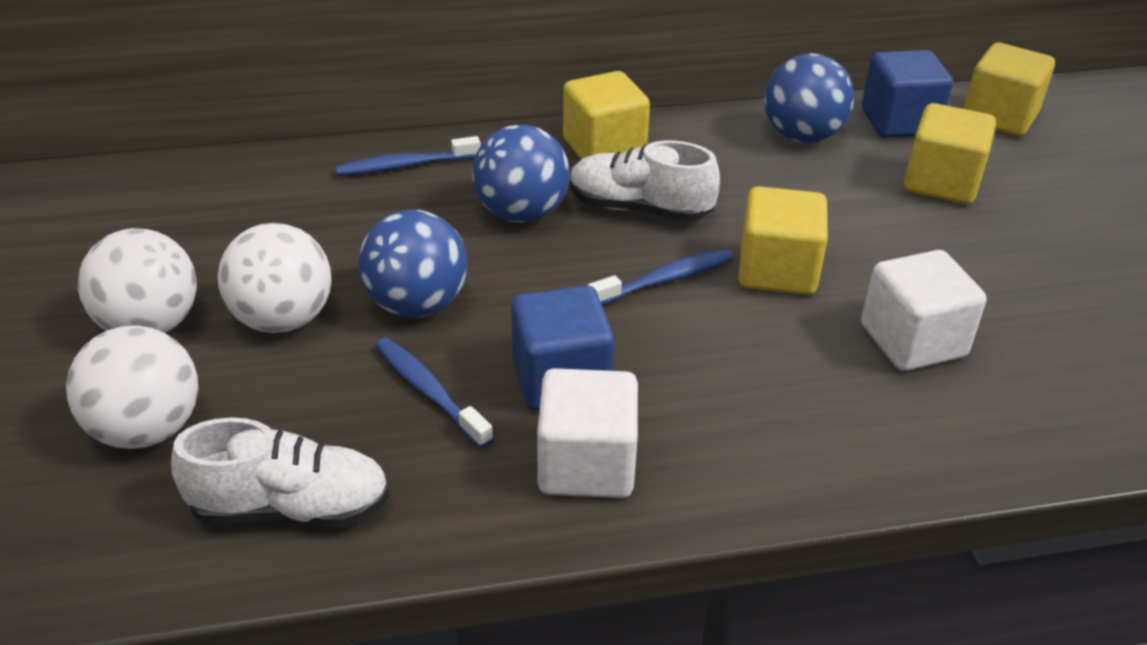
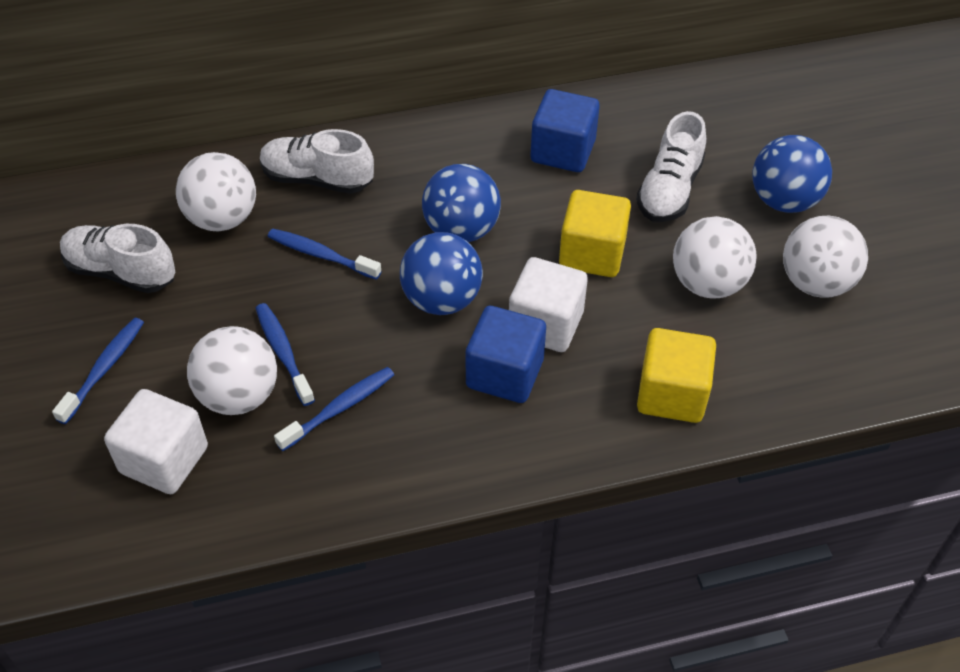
blue toothbrush: 3 -> 4
white ball: 3 -> 4
white shoe: 2 -> 3
yellow cube: 4 -> 2

